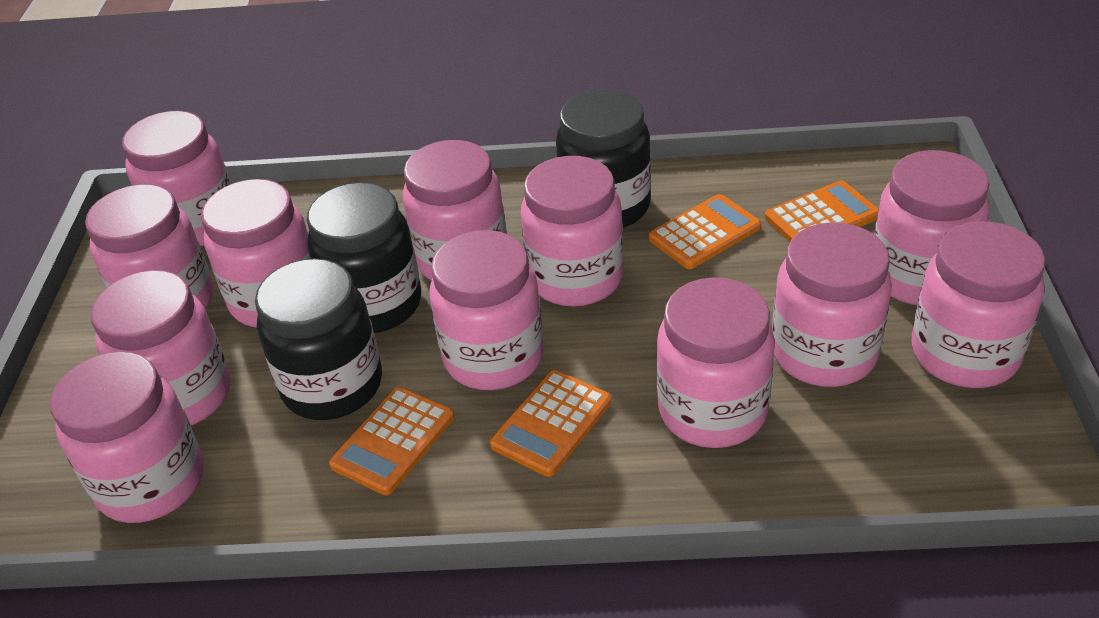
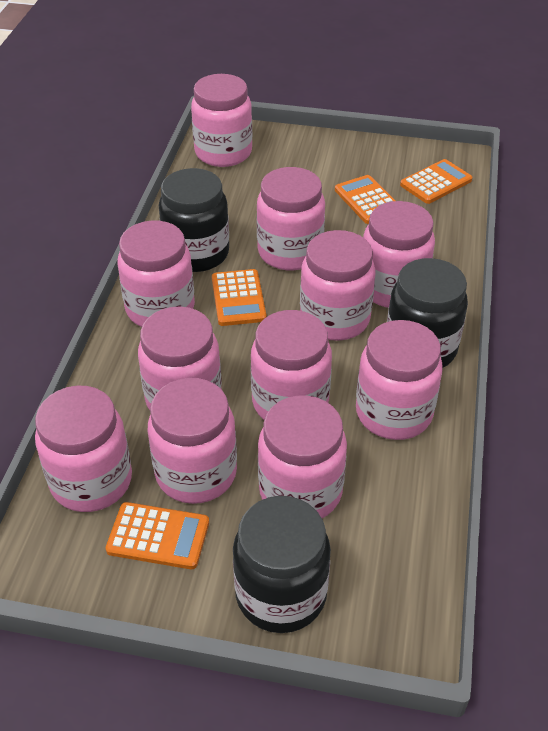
pink jar: 12 -> 11

